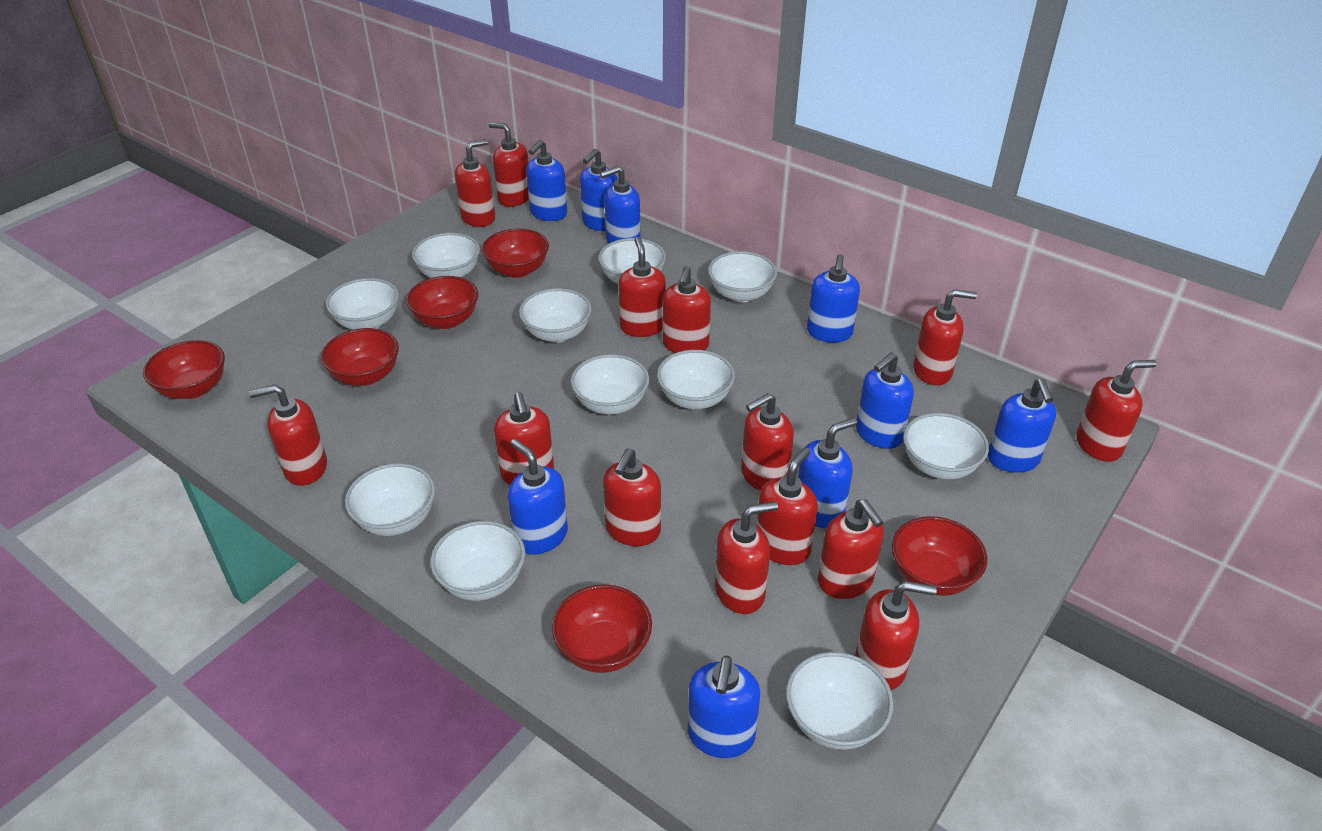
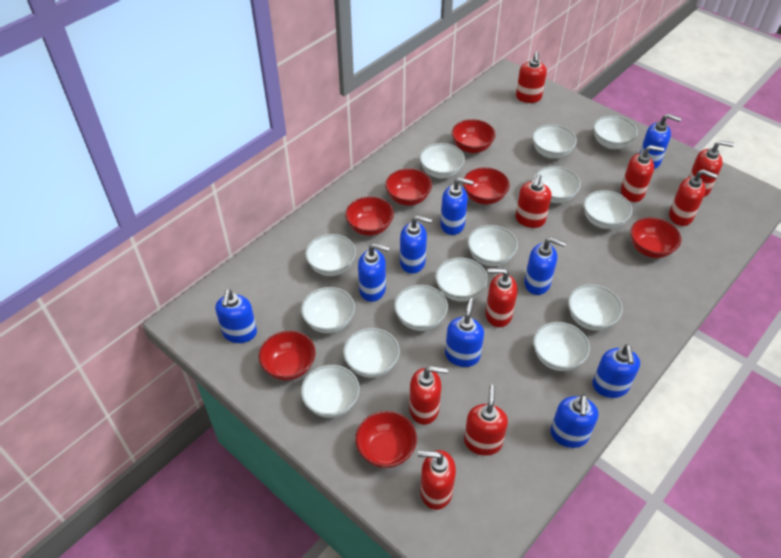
red bowl: 6 -> 7
red soap dispenser: 14 -> 9
white bowl: 11 -> 14

